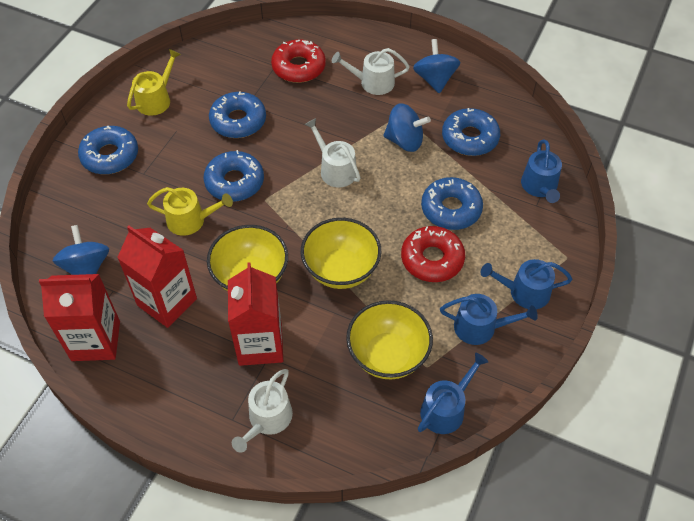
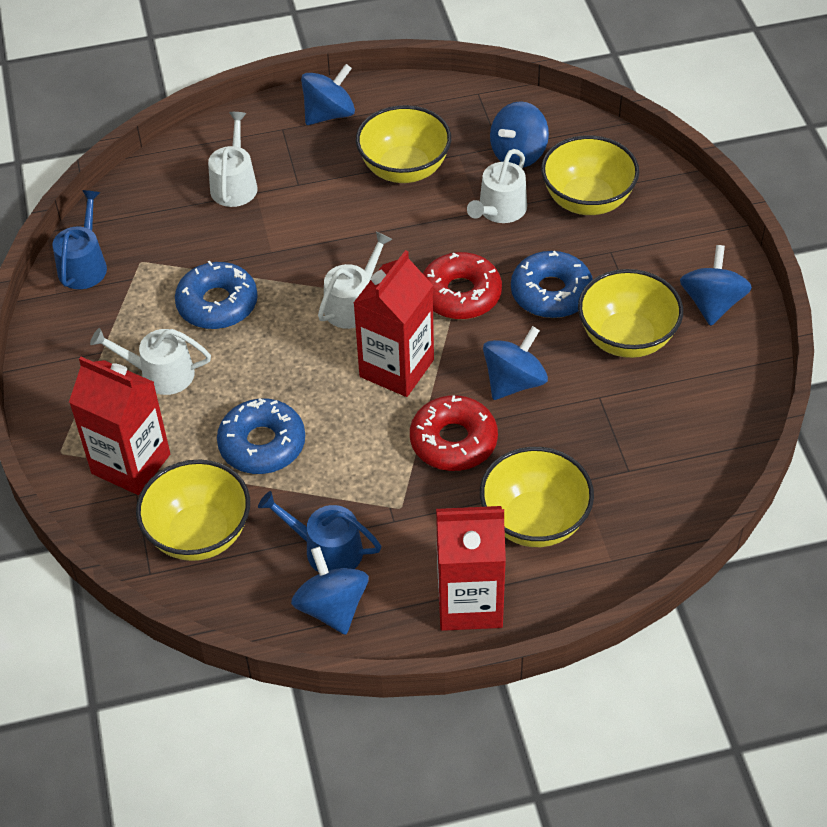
blue donut: 5 -> 3
blue spinning top: 3 -> 5
blue watering can: 4 -> 2
white watering can: 3 -> 4
yellow bowl: 3 -> 5
yellow watering can: 2 -> 0

